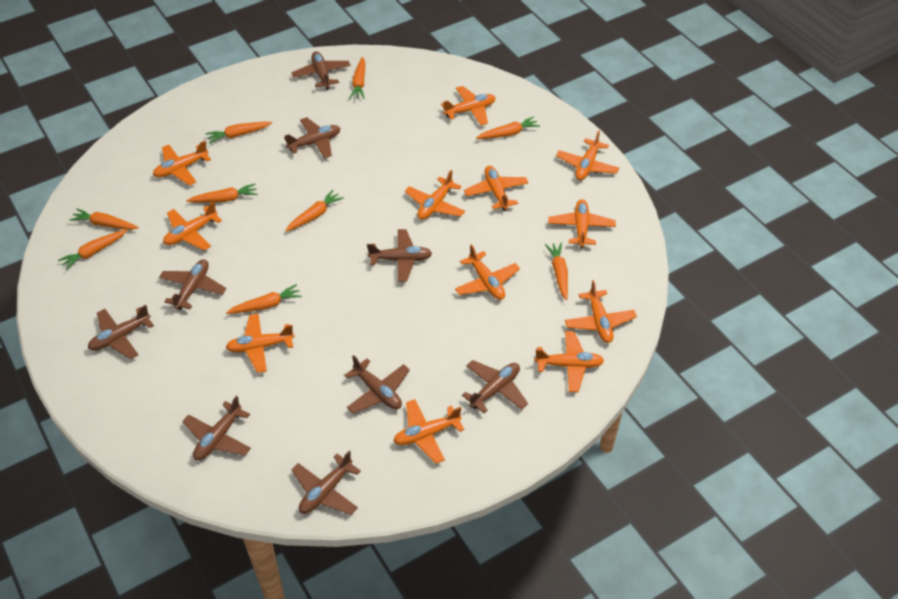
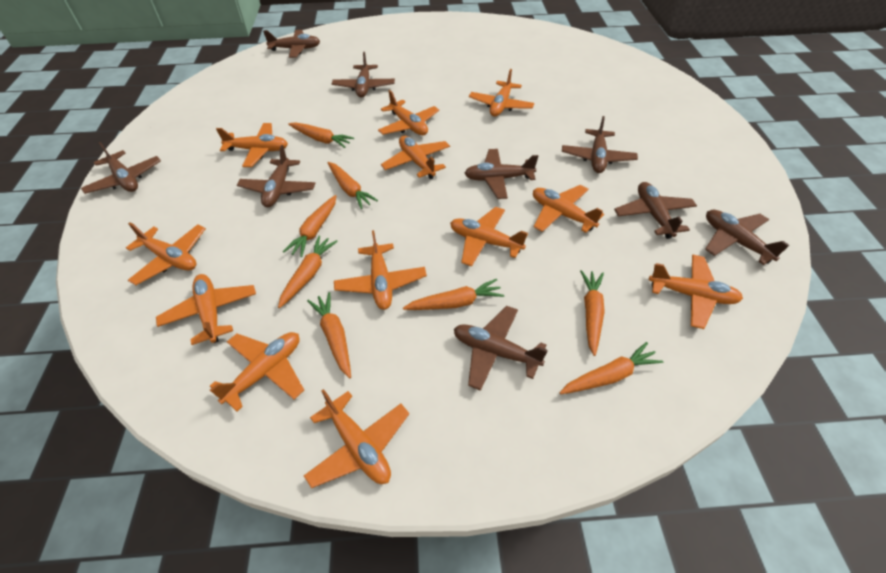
orange carrot: 9 -> 8

